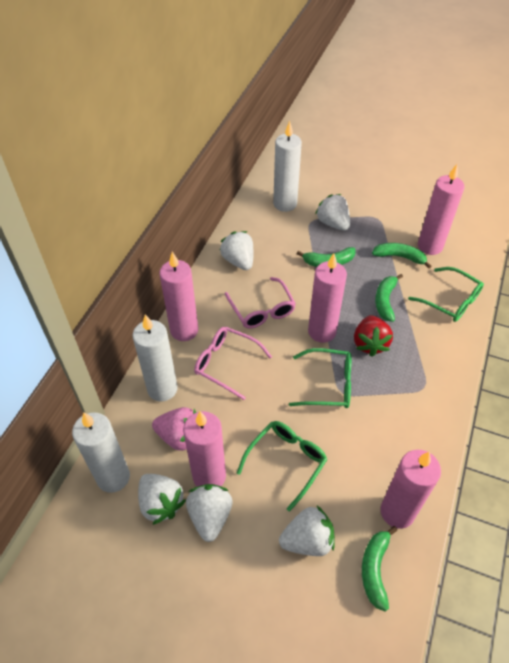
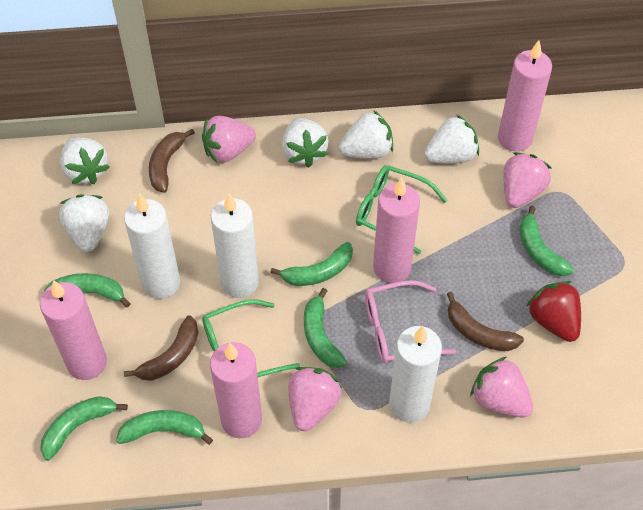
brown banana: 0 -> 3
green banana: 4 -> 6
green glasses: 3 -> 2
pink candle: 5 -> 4
pink glasses: 2 -> 1
pink strawberry: 1 -> 4

